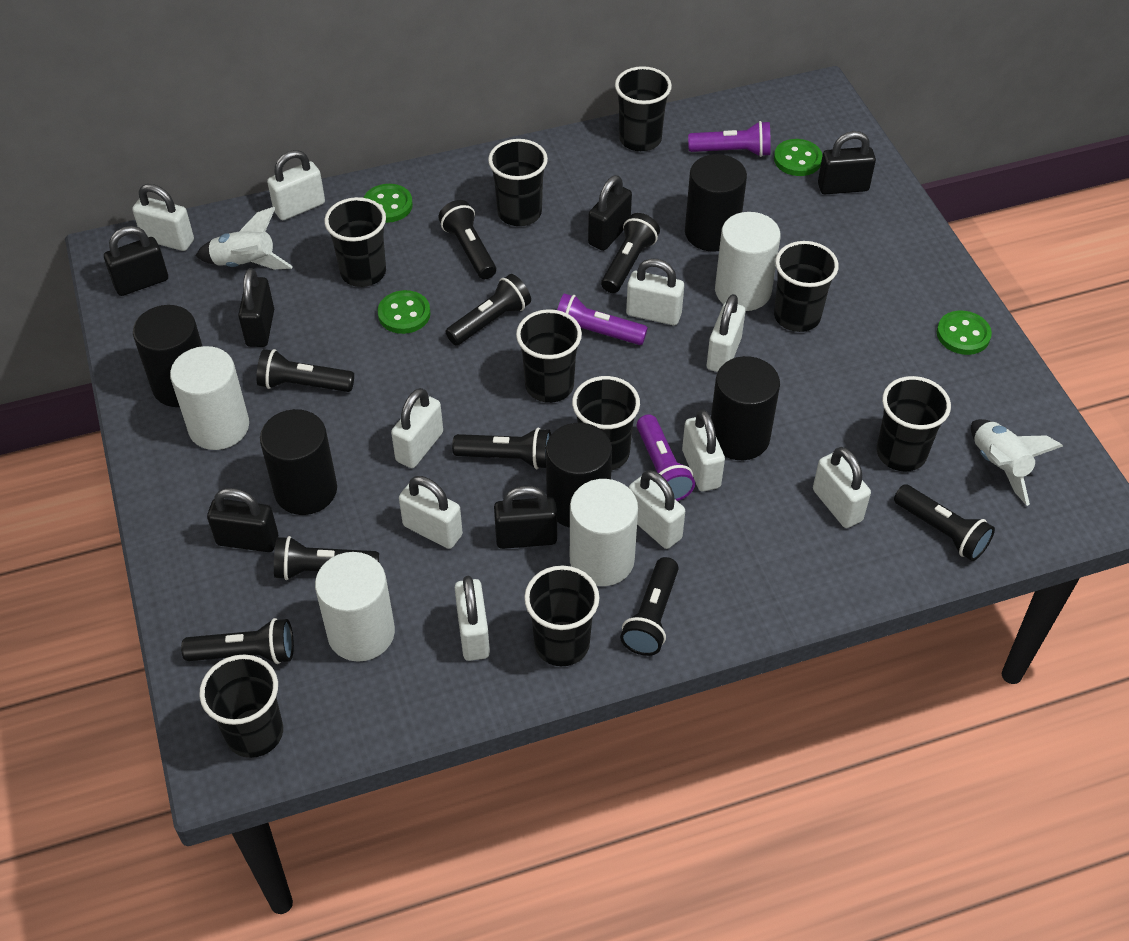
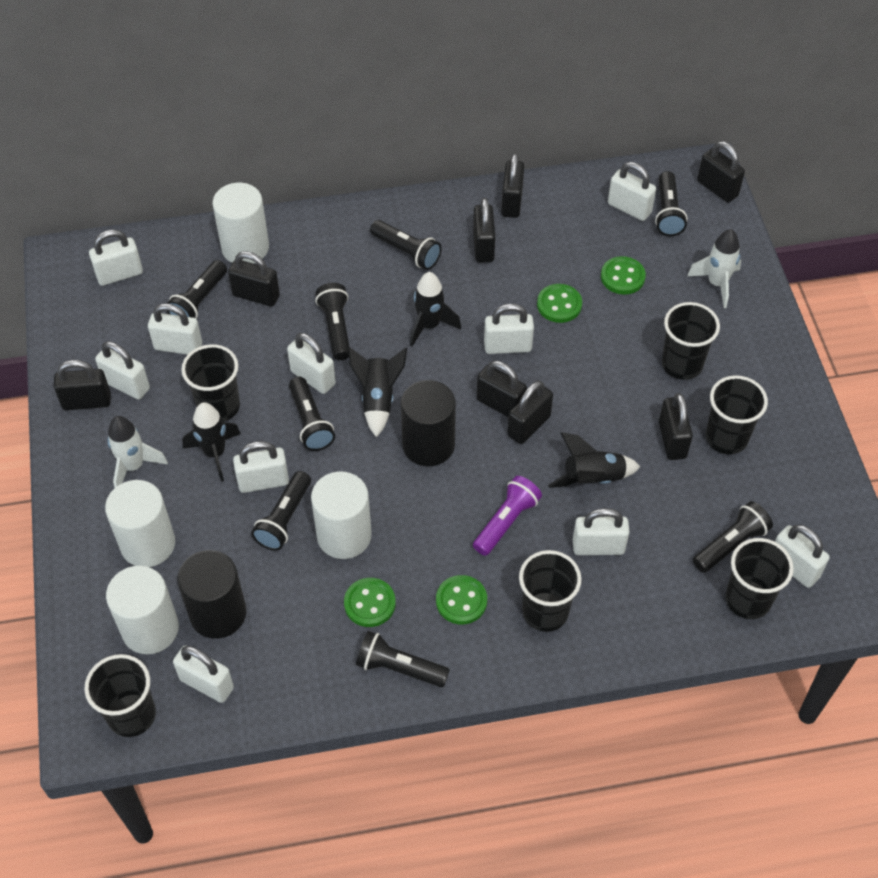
black cup: 9 -> 6
black cylinder: 5 -> 2
black flashlight: 9 -> 8
black padlock: 6 -> 8
black rocket: 0 -> 4
purple flashlight: 3 -> 1

